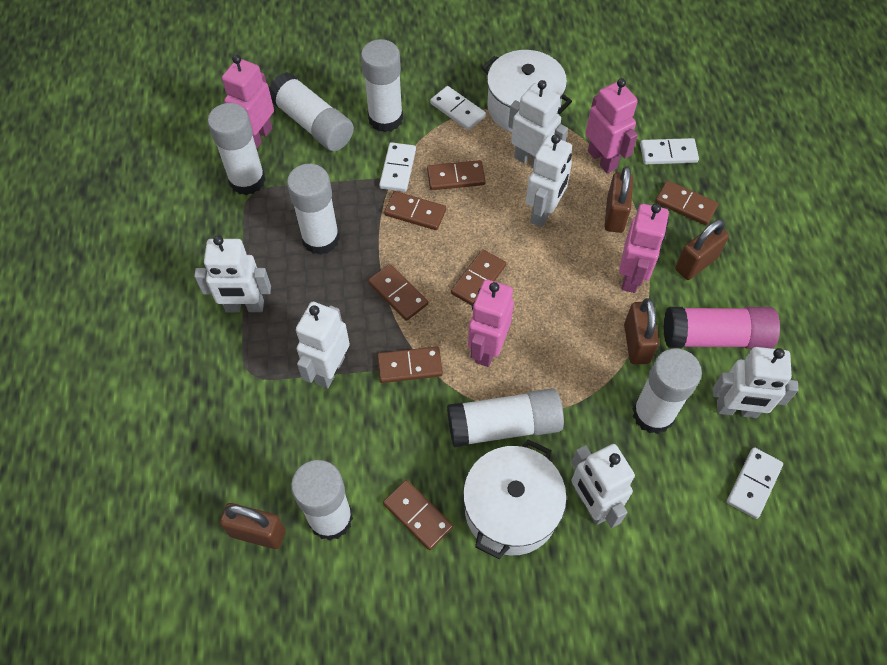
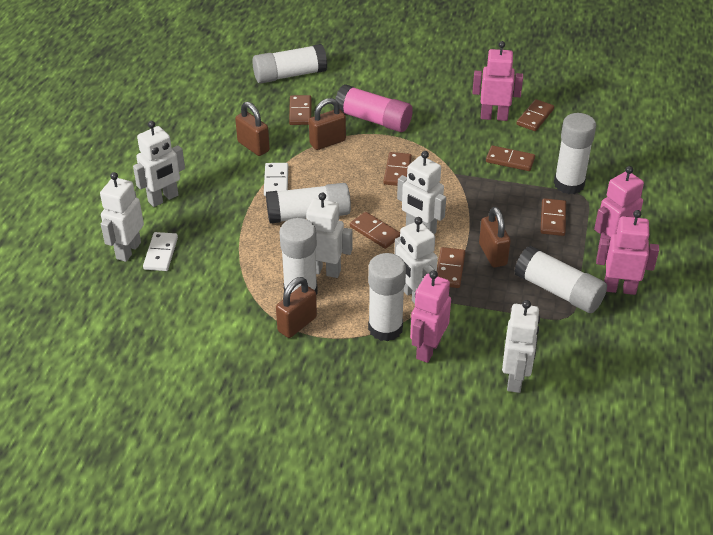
white domino: 4 -> 2
white glue stick: 7 -> 6
white pot: 2 -> 0

